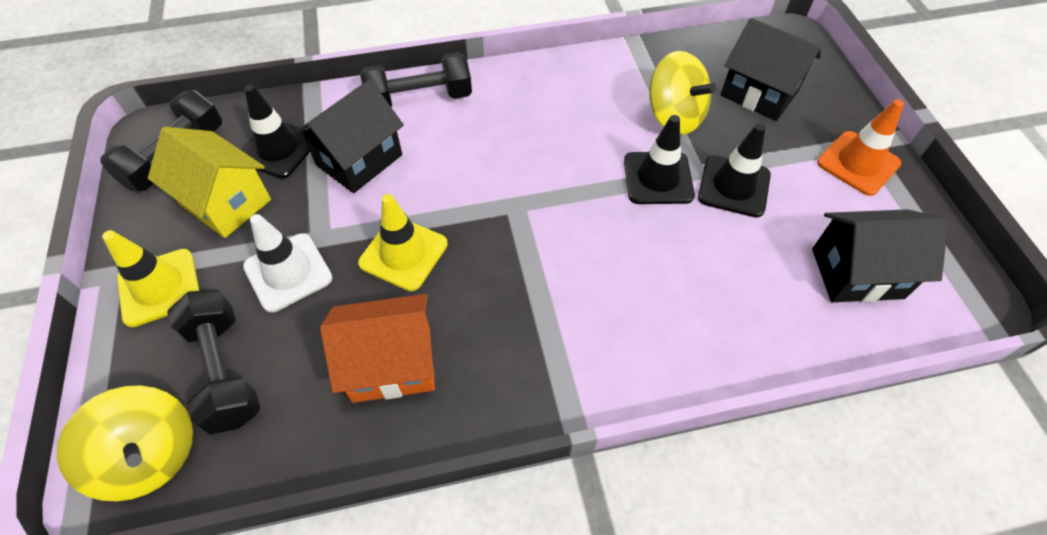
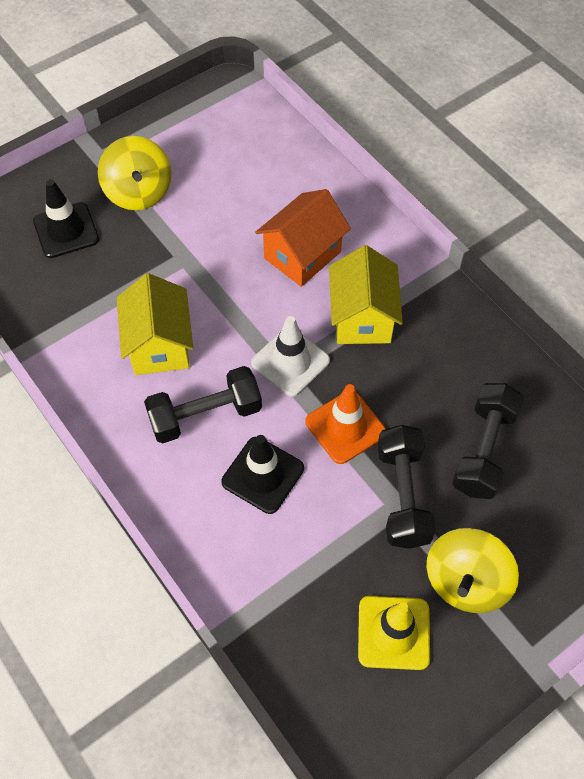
black house: 3 -> 0
black traffic cone: 3 -> 2
yellow house: 1 -> 2
yellow traffic cone: 2 -> 1

